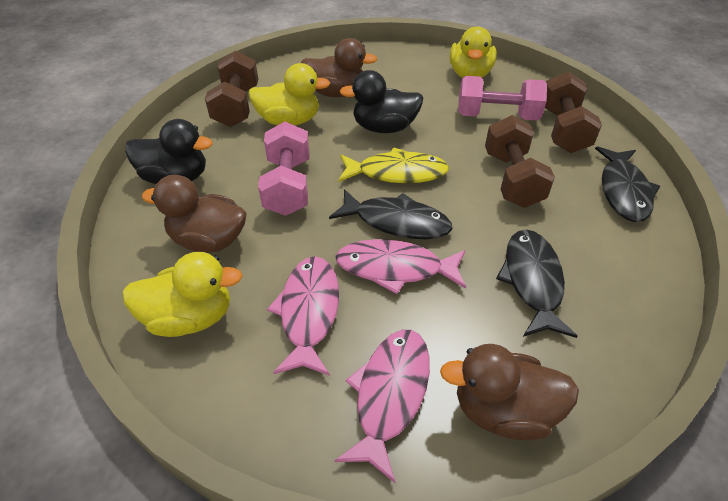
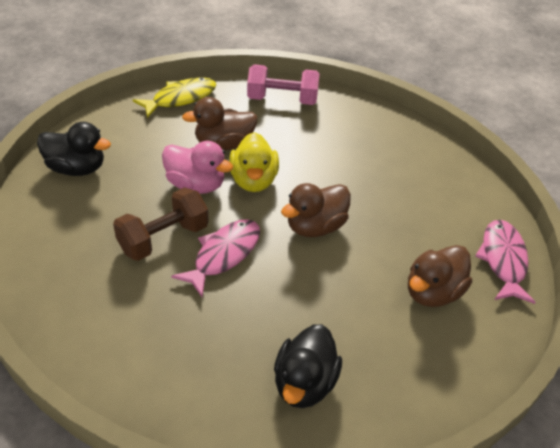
black fish: 3 -> 0
brown dumbbell: 3 -> 1
pink duck: 0 -> 1
pink dumbbell: 2 -> 1
pink fish: 3 -> 2
yellow duck: 3 -> 1

